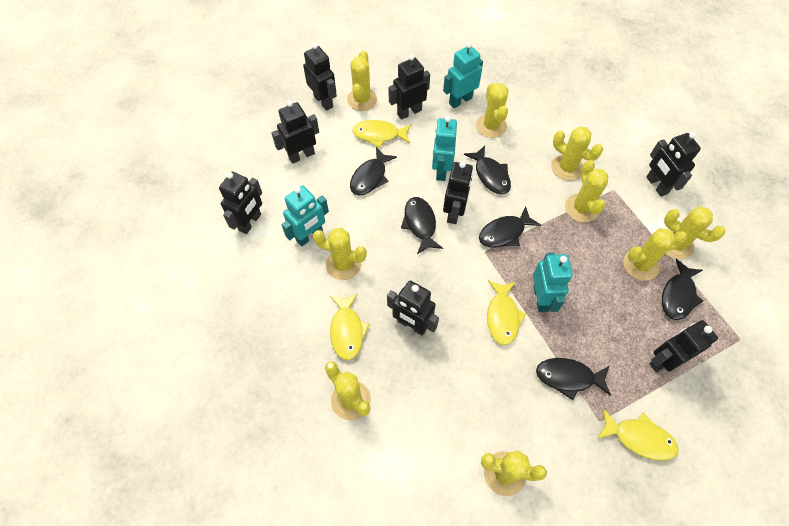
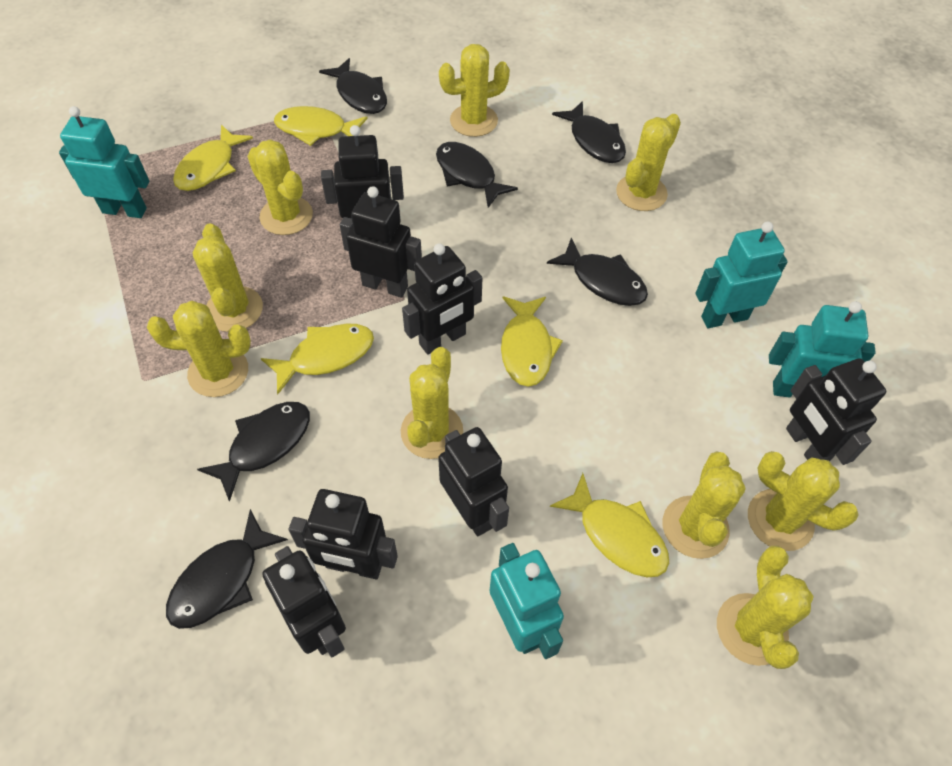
black robot: 8 -> 7
yellow fish: 4 -> 5

